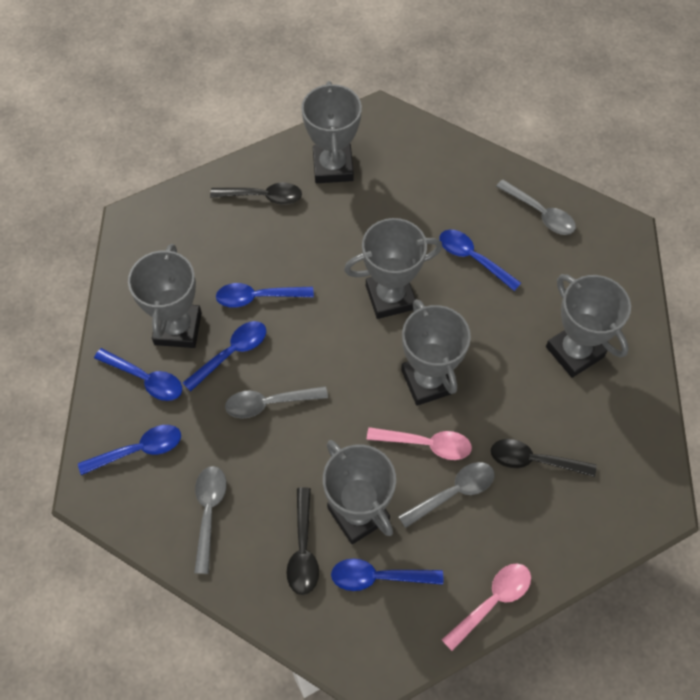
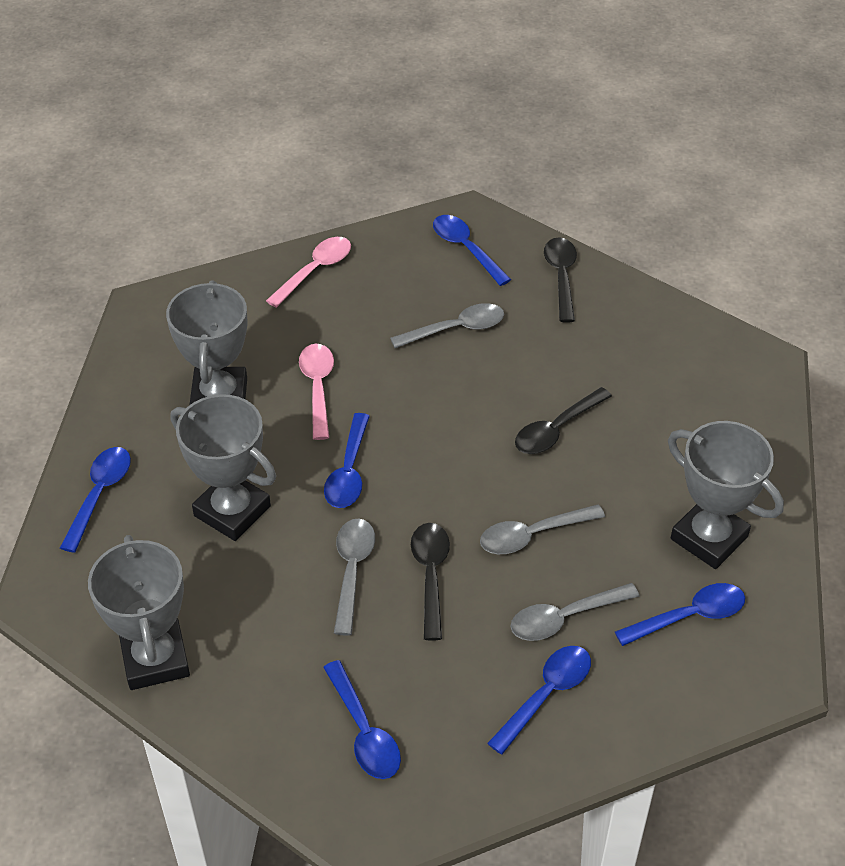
grey trophy: 6 -> 4

